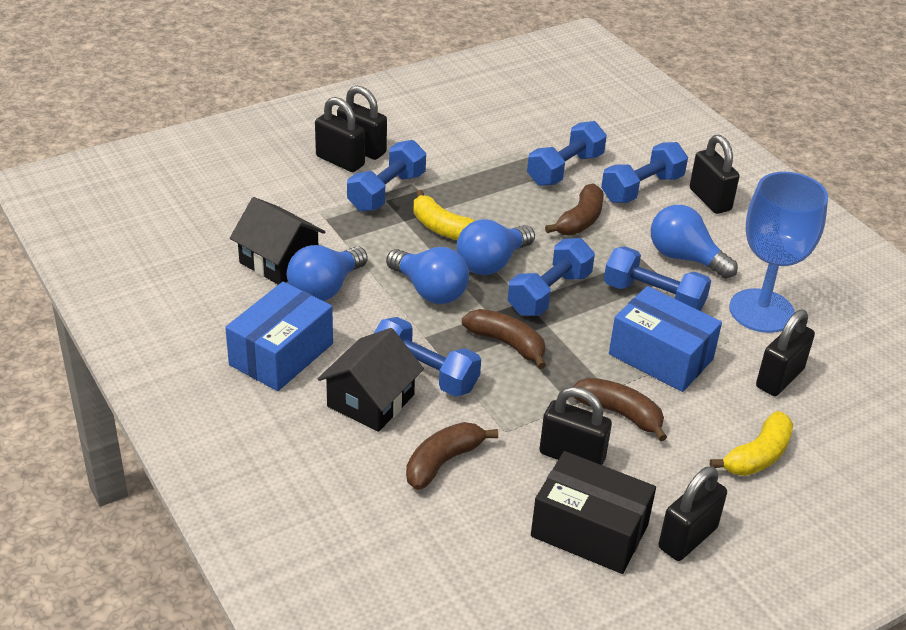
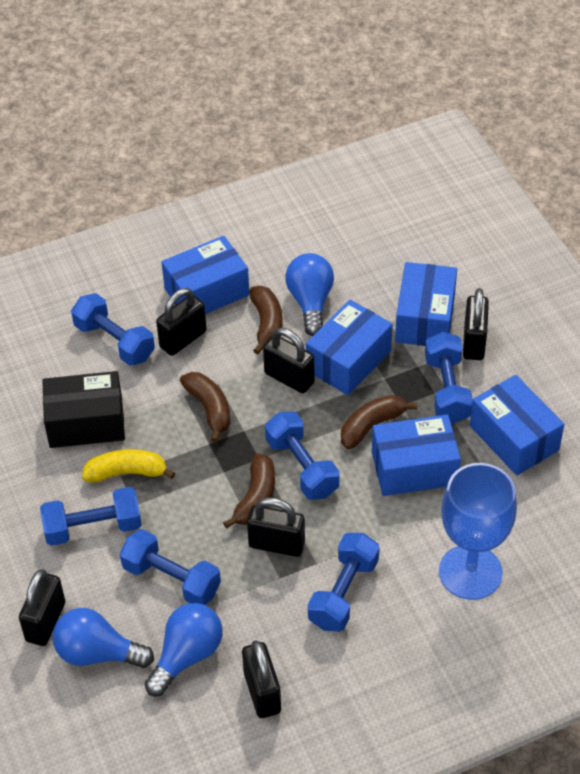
black house: 2 -> 0
blue box: 2 -> 5
blue light bulb: 4 -> 3
yellow banana: 2 -> 1

